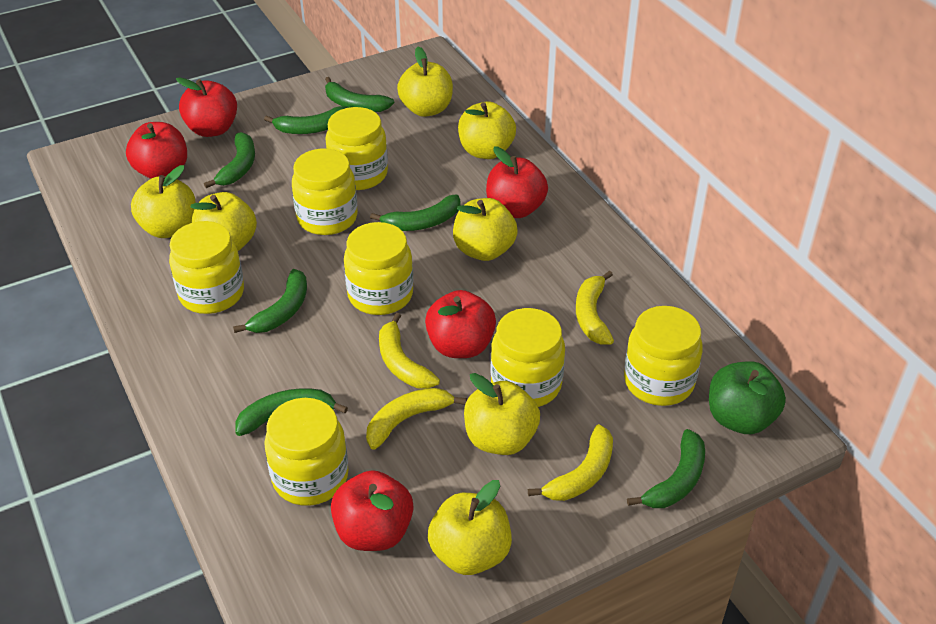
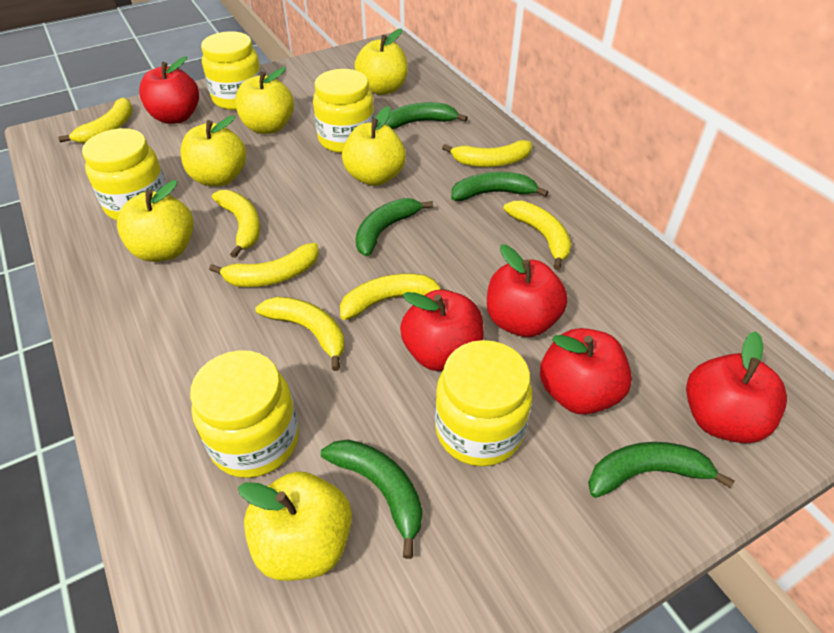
green apple: 1 -> 0
green banana: 7 -> 5
yellow apple: 7 -> 6
yellow banana: 4 -> 7
yellow jar: 7 -> 5

